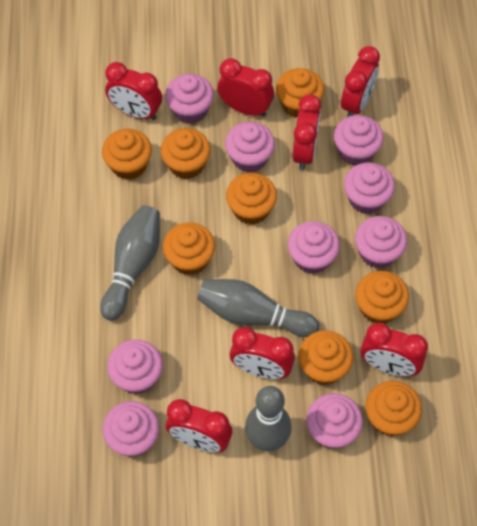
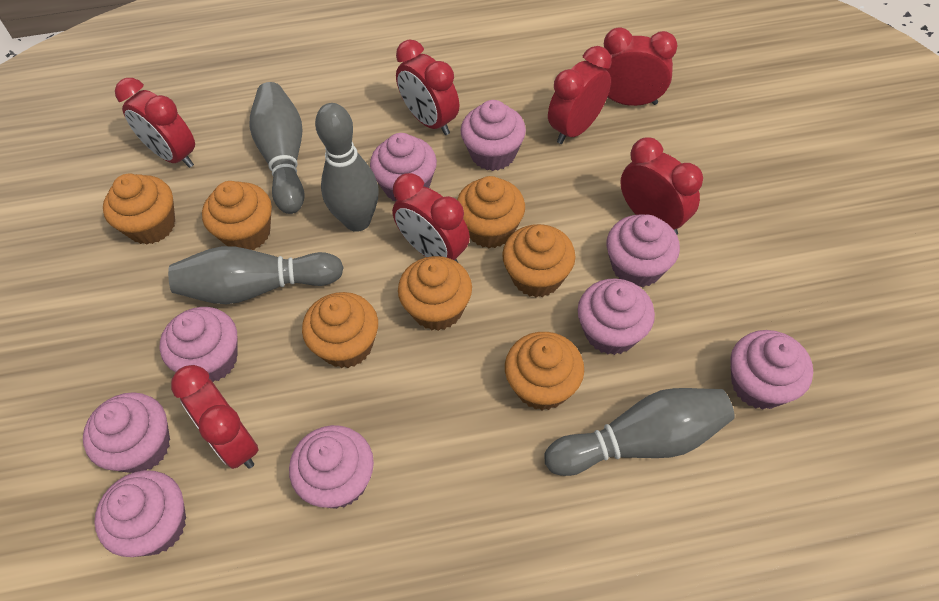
grey bowling pin: 3 -> 4
orange cupcake: 8 -> 7

